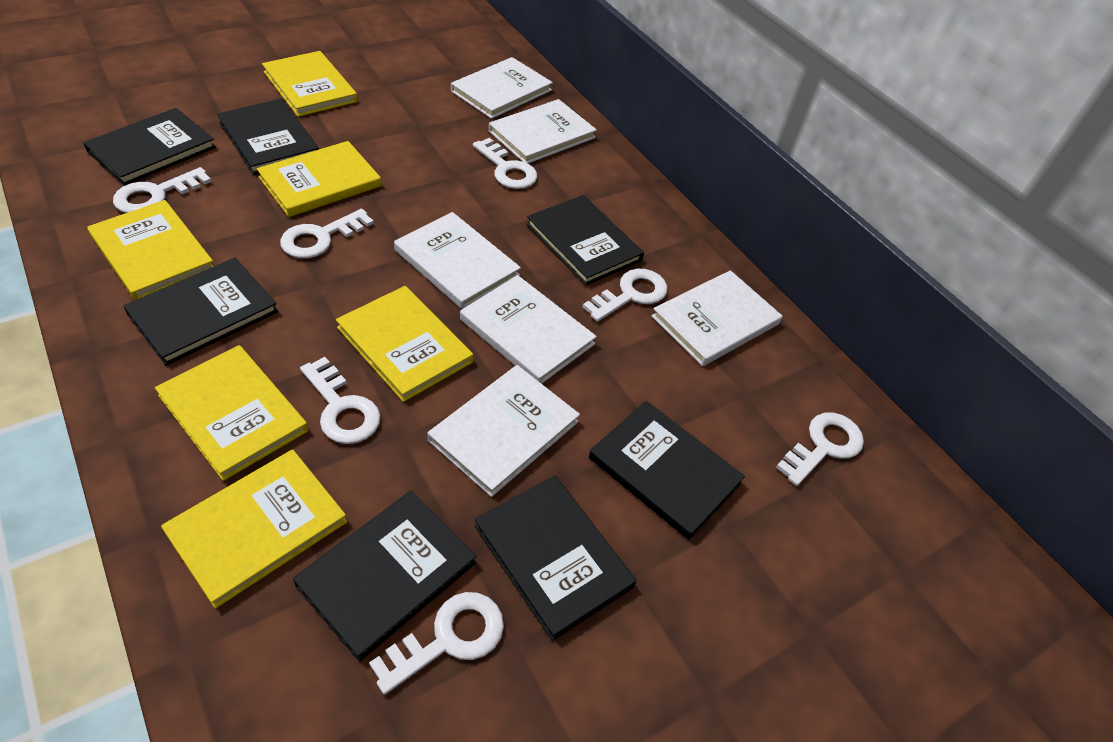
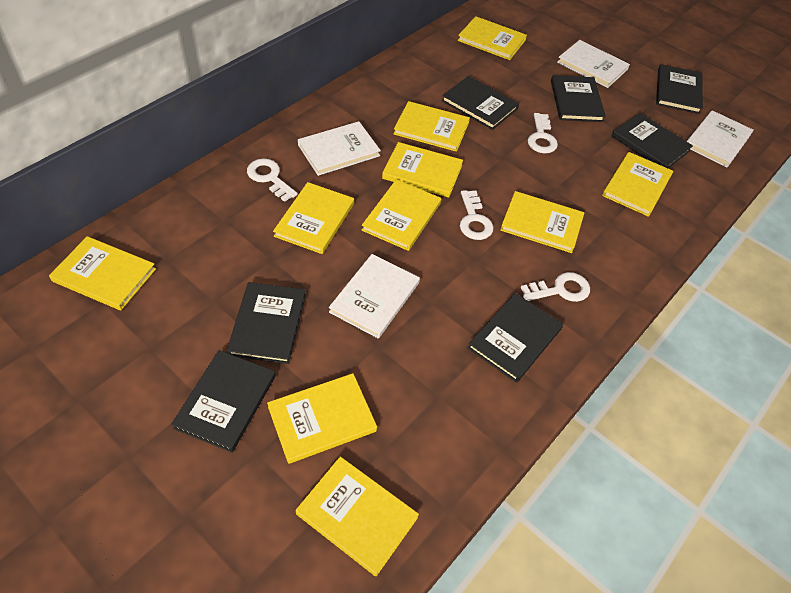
white book: 6 -> 4
white key: 7 -> 4
yellow book: 6 -> 10

